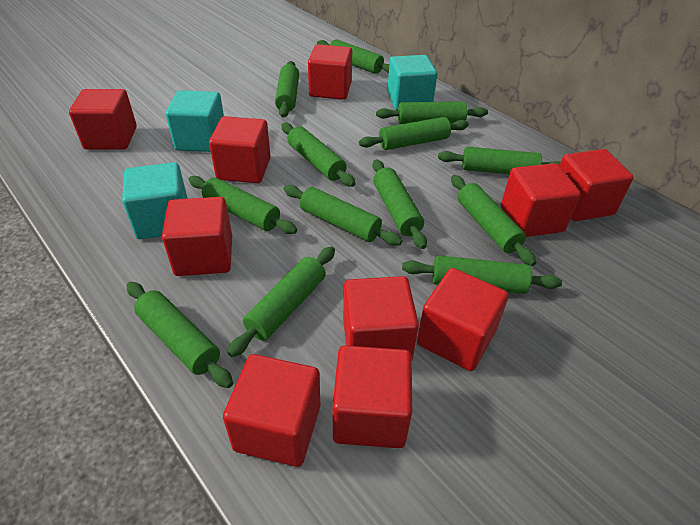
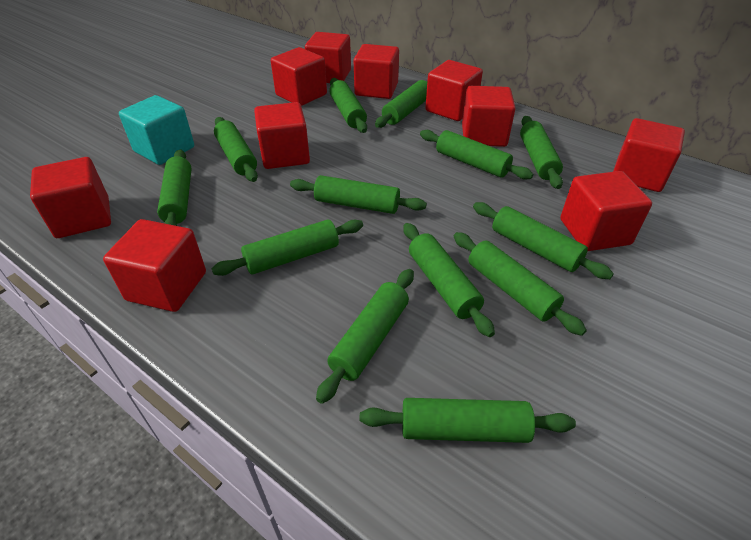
turquoise cube: 3 -> 1

